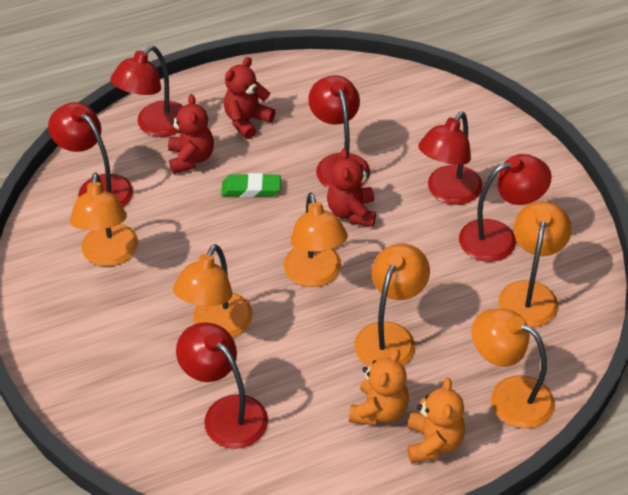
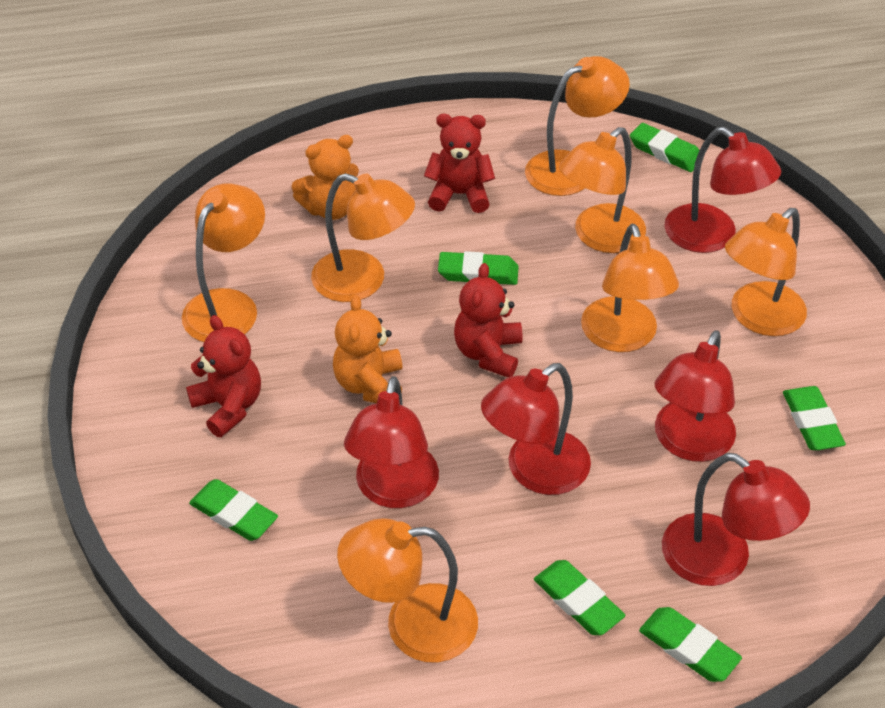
green eraser: 1 -> 6
orange lamp: 6 -> 7
red lamp: 6 -> 5

